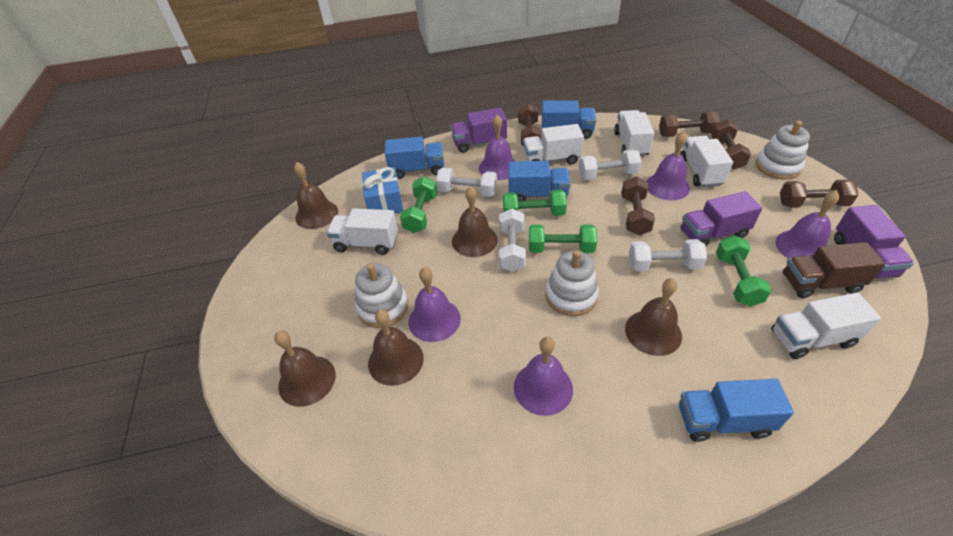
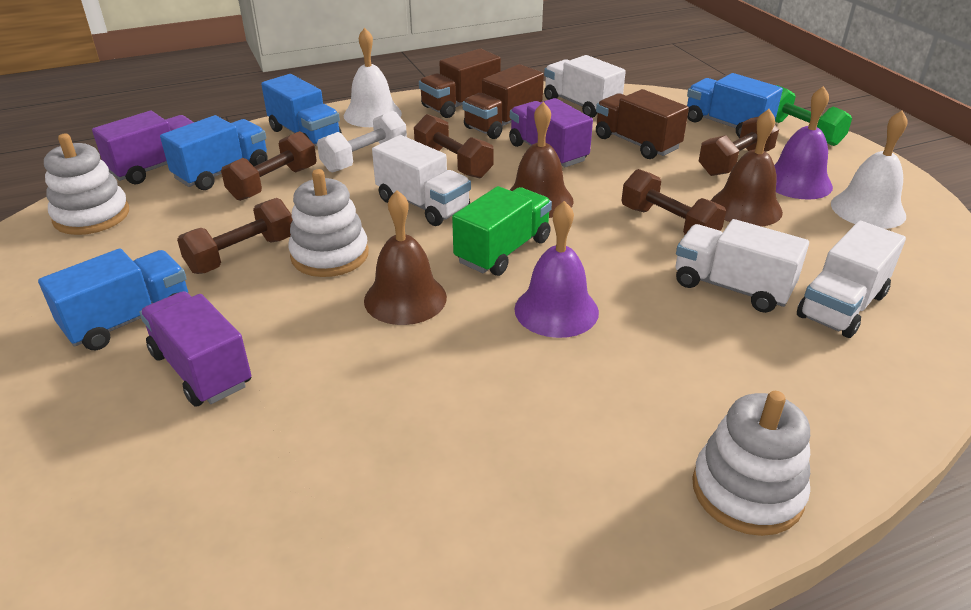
blue gift: 1 -> 0
brown bell: 5 -> 3
brown truck: 1 -> 3
green dumbbell: 4 -> 1
green truck: 0 -> 1
purple bell: 5 -> 2
white bell: 0 -> 2
white dumbbell: 4 -> 1
white truck: 5 -> 4

